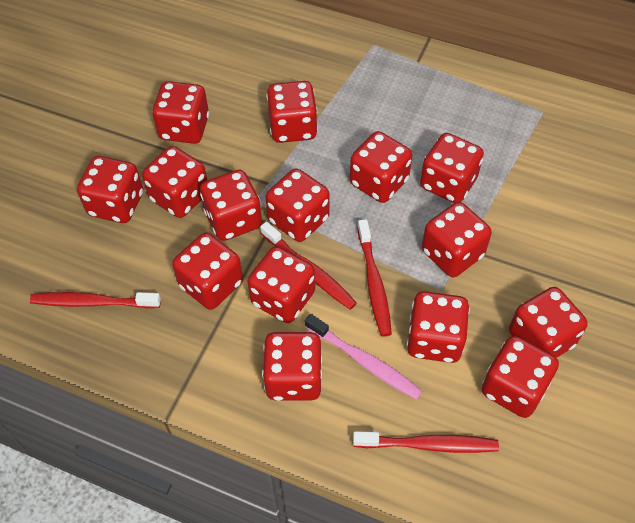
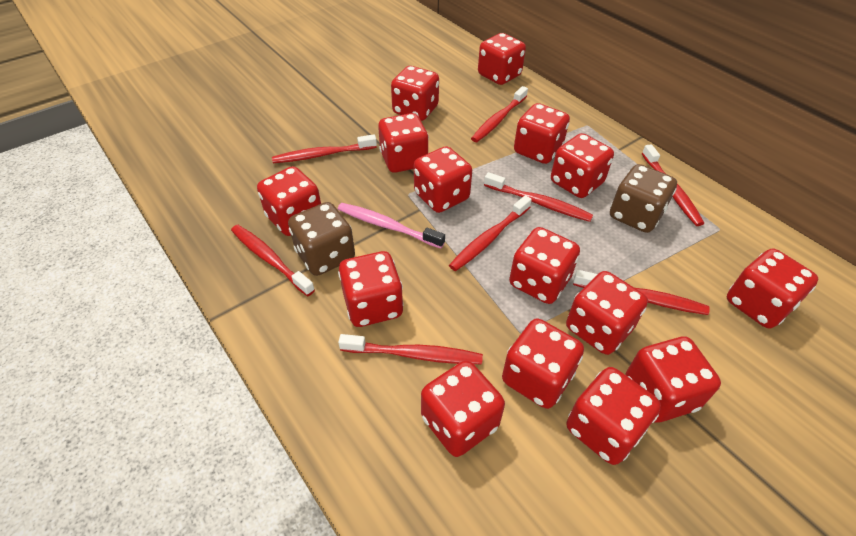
brown dice: 0 -> 2
red toothbrush: 4 -> 8

